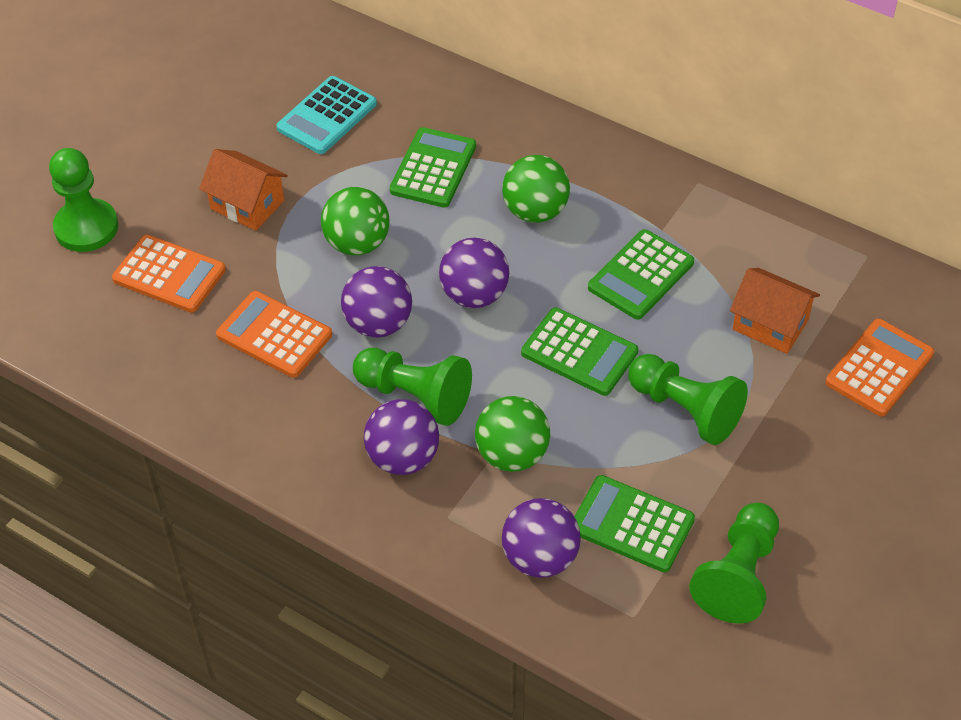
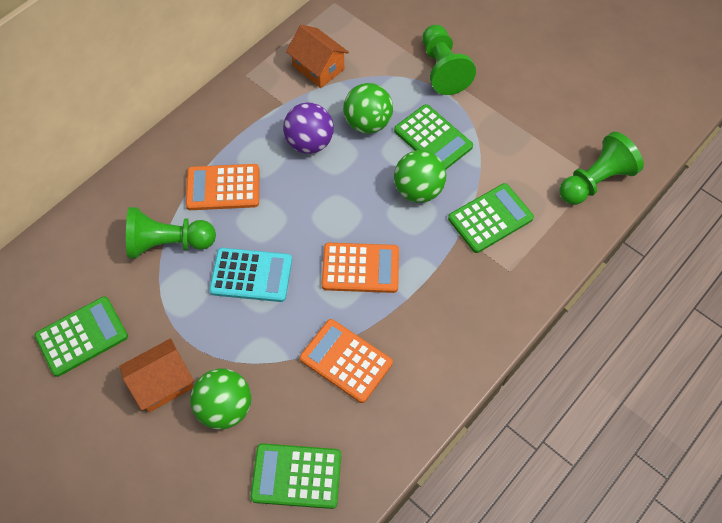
green pawn: 4 -> 3
purple ball: 4 -> 1

